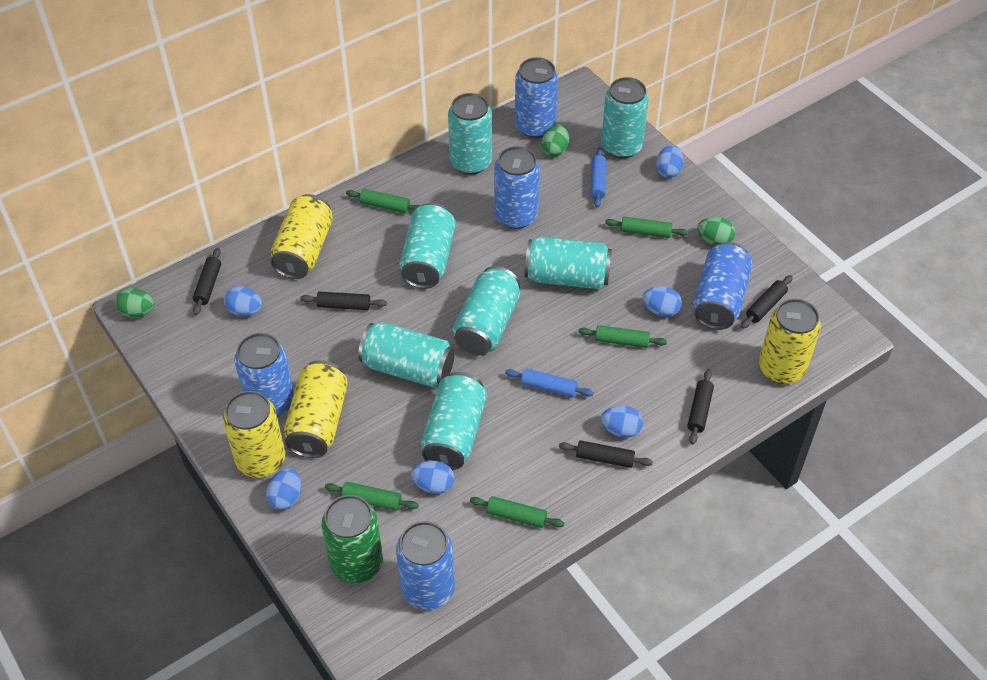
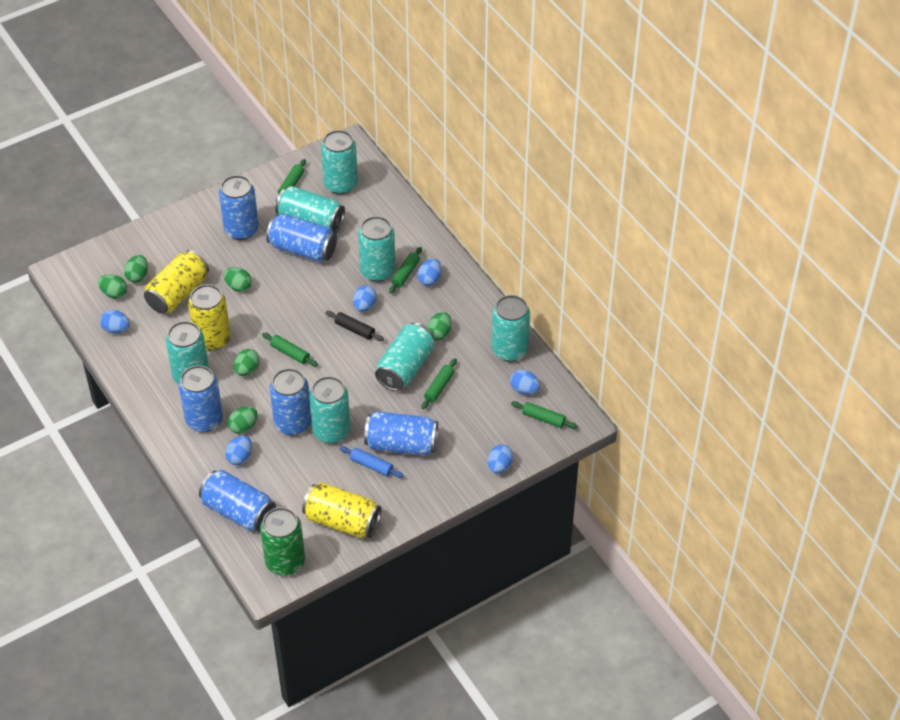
black rolling pin: 5 -> 1
blue can: 5 -> 6
blue rolling pin: 2 -> 1
green egg: 3 -> 6
yellow can: 4 -> 3

